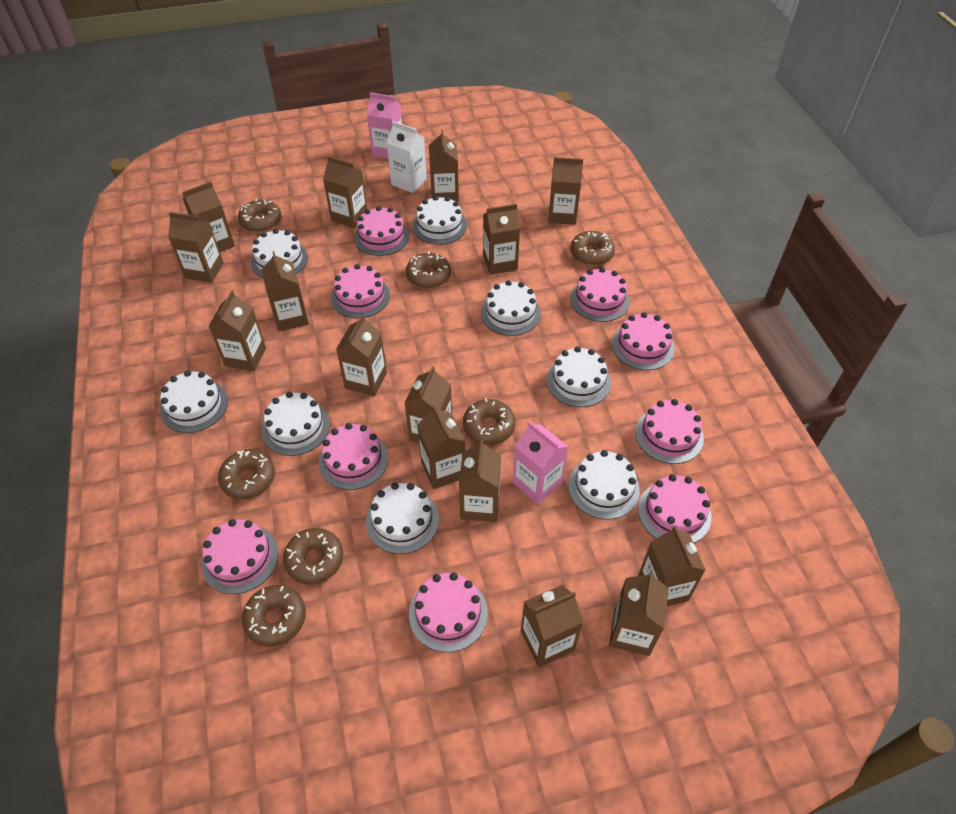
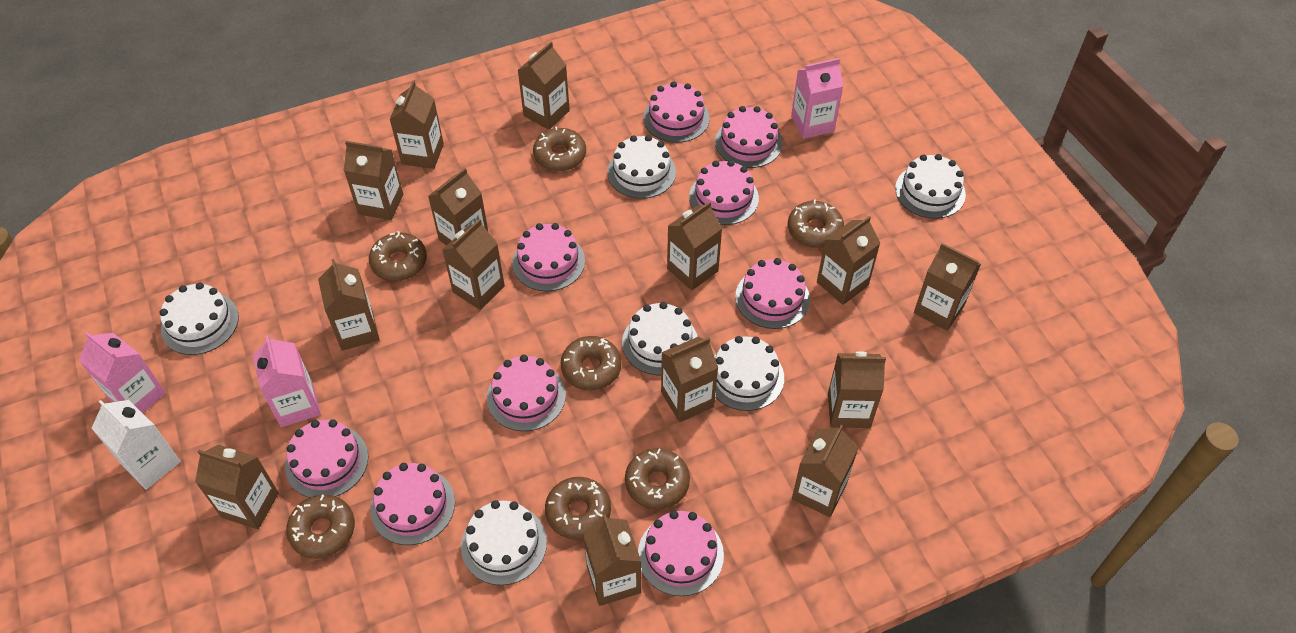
brown carton: 15 -> 14
pink carton: 2 -> 3
white cake: 8 -> 6

